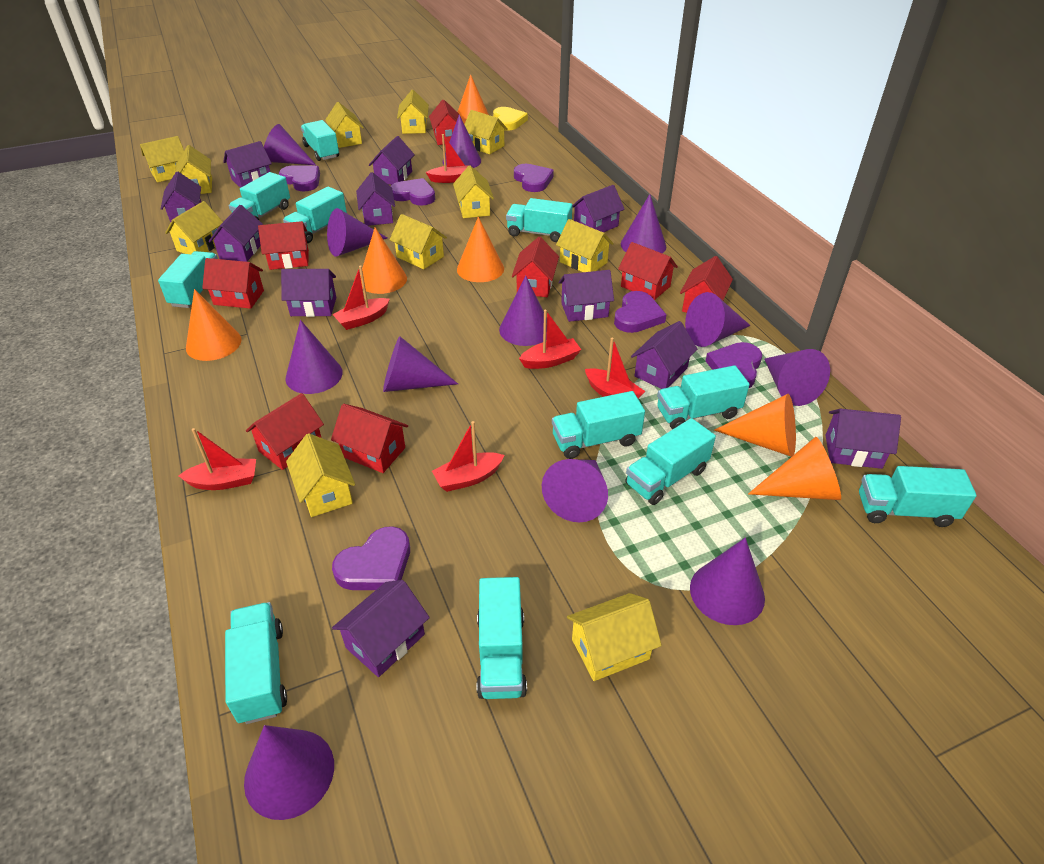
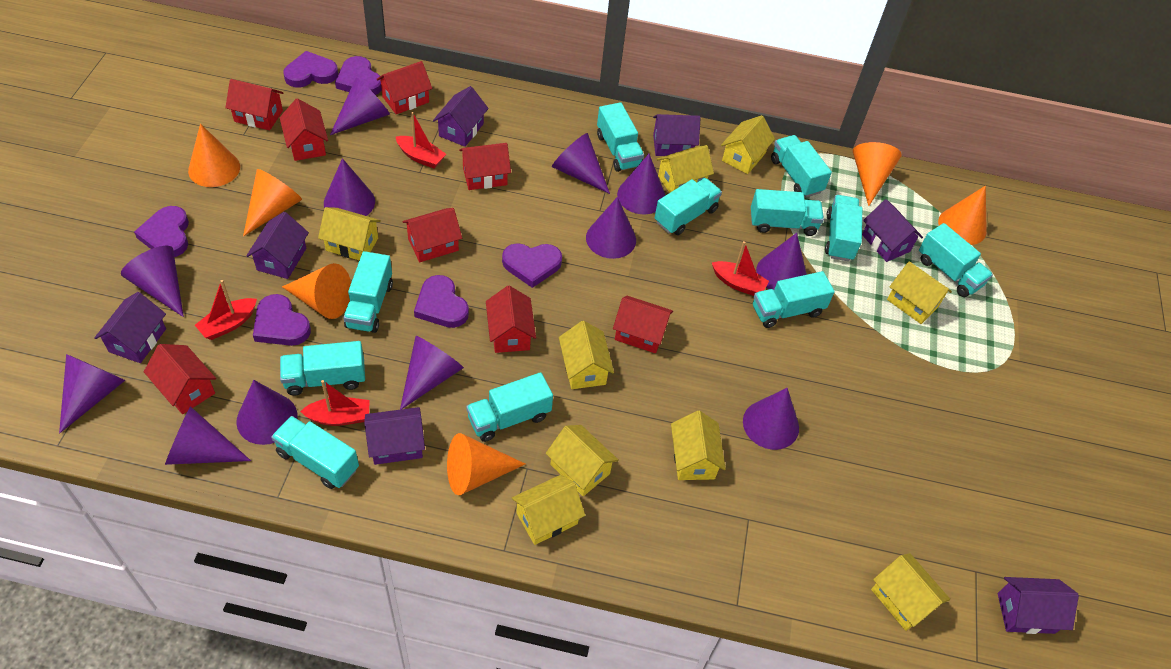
purple house: 11 -> 7
red boat: 6 -> 4
yellow heart: 1 -> 0
yellow house: 11 -> 9

